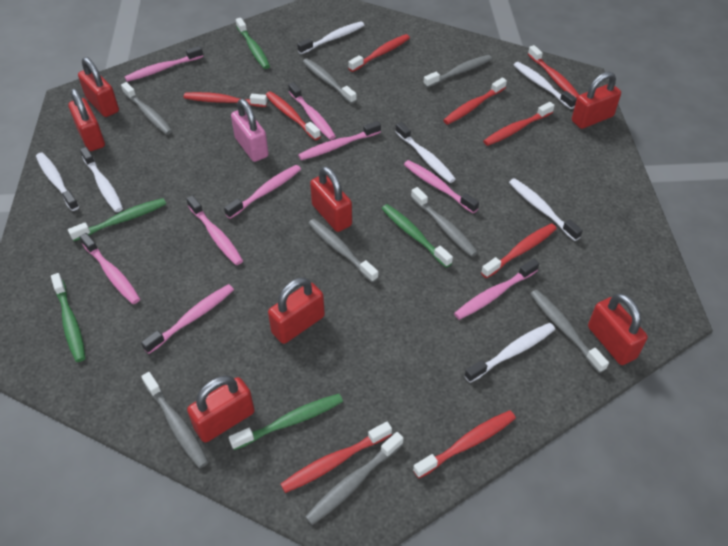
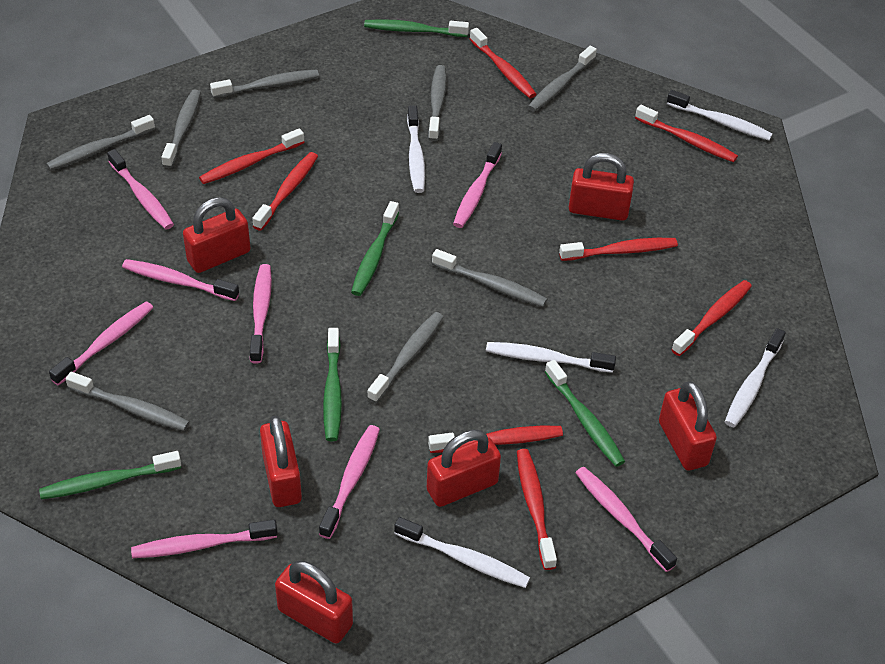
pink padlock: 1 -> 0
pink toothbrush: 9 -> 8
red padlock: 7 -> 6
red toothbrush: 9 -> 8
white toothbrush: 7 -> 5

